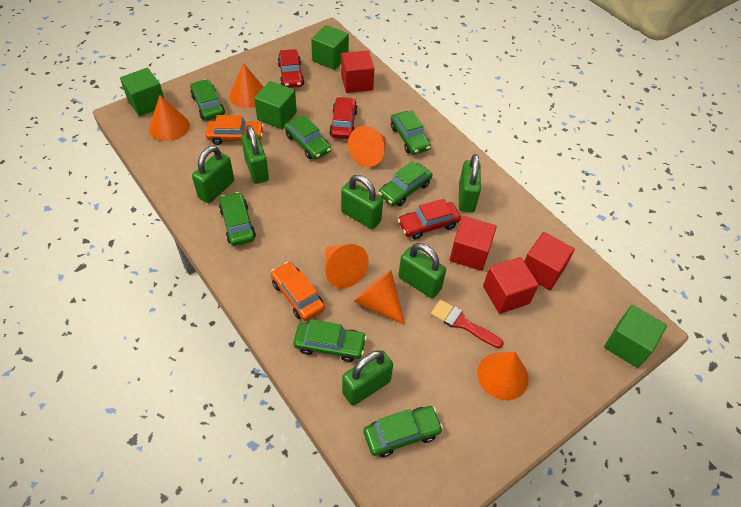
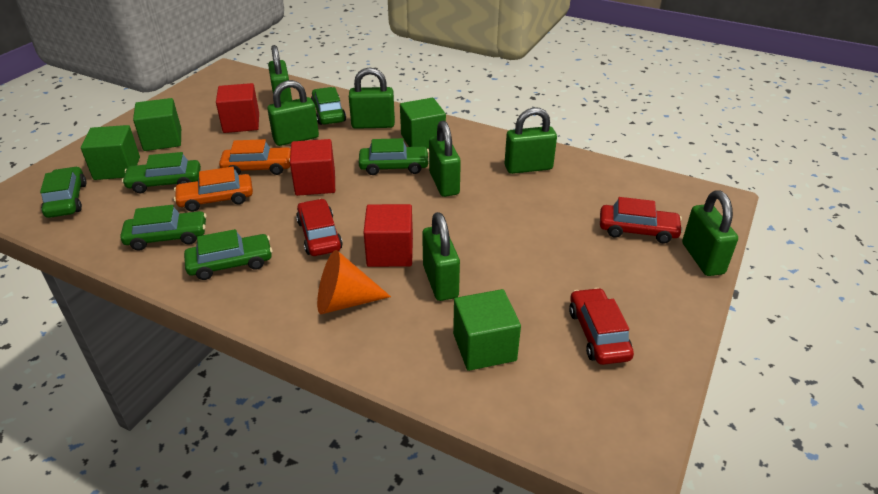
green car: 7 -> 6
green padlock: 6 -> 7
orange cone: 6 -> 1
red brush: 1 -> 0
red cube: 4 -> 3

